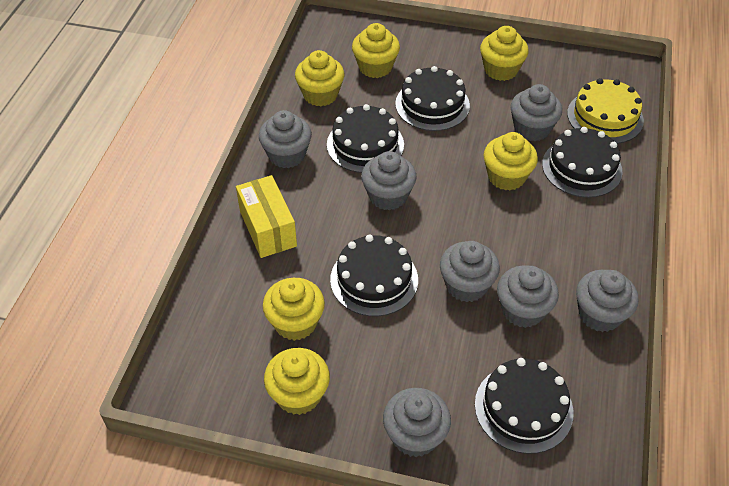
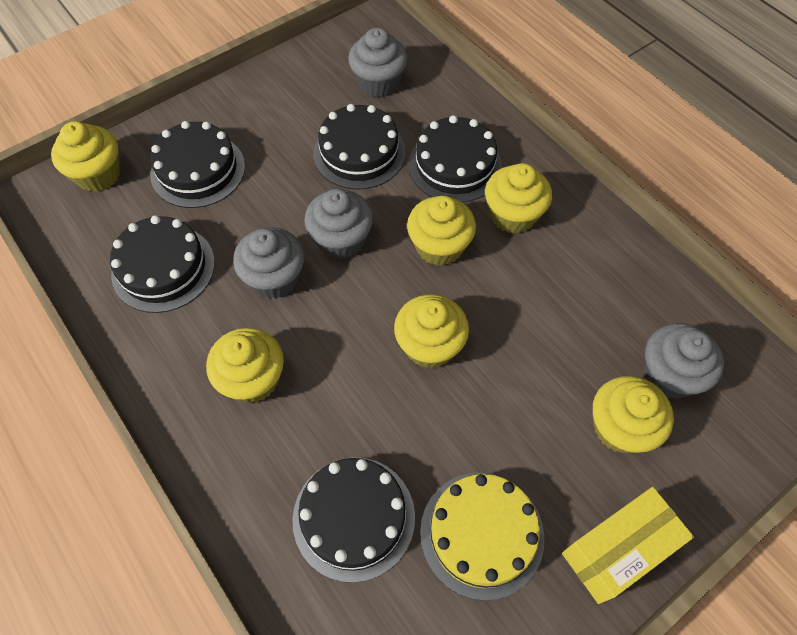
grey cupcake: 7 -> 4

